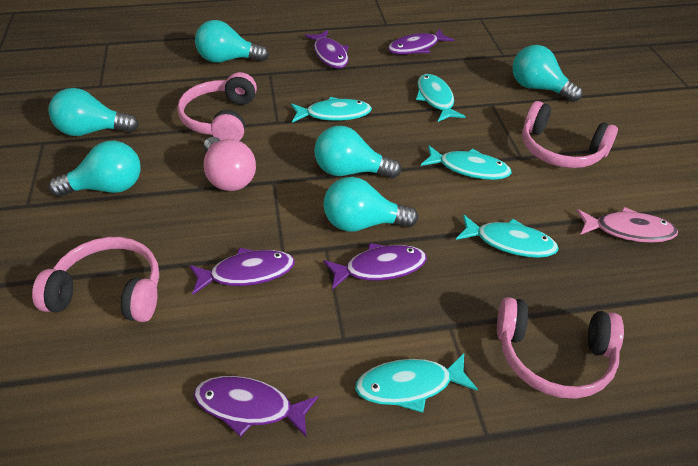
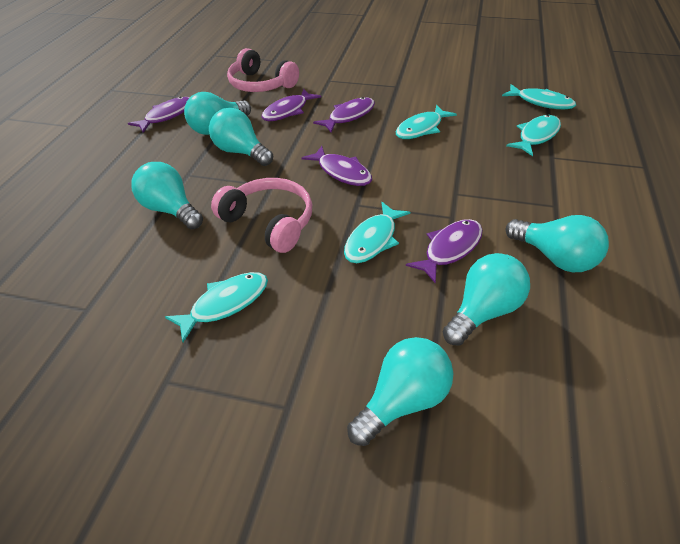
pink fish: 1 -> 0
pink headphones: 4 -> 2
pink light bulb: 1 -> 0

